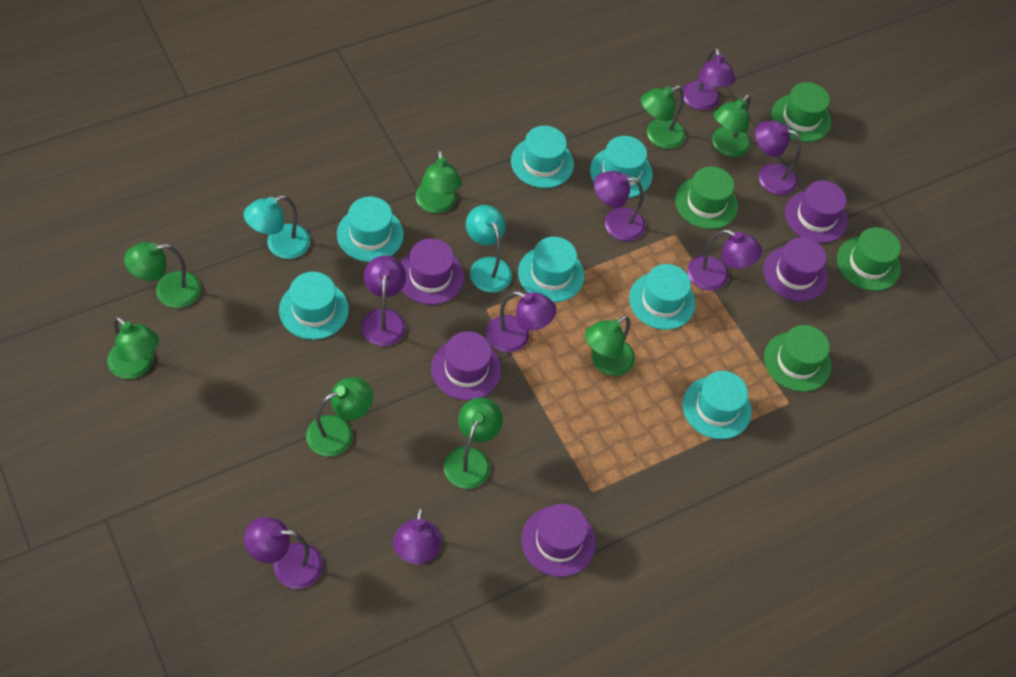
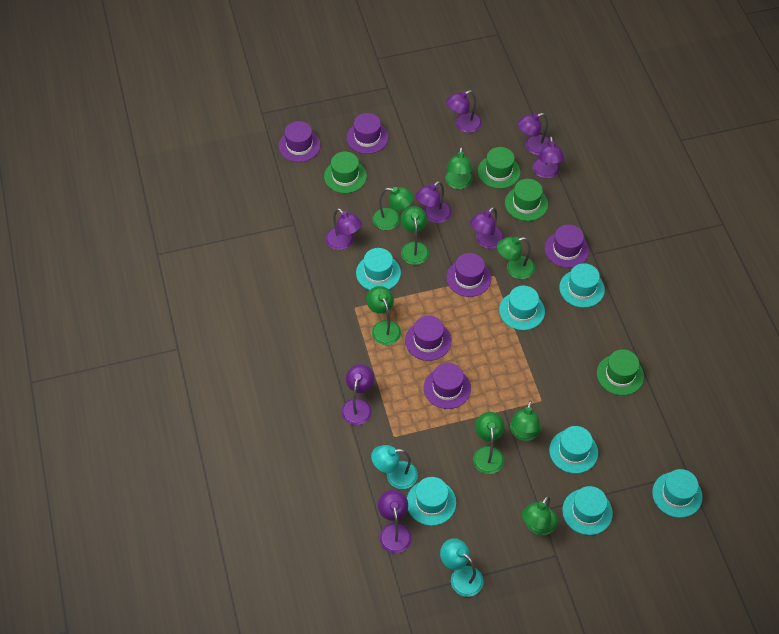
purple hat: 5 -> 6

